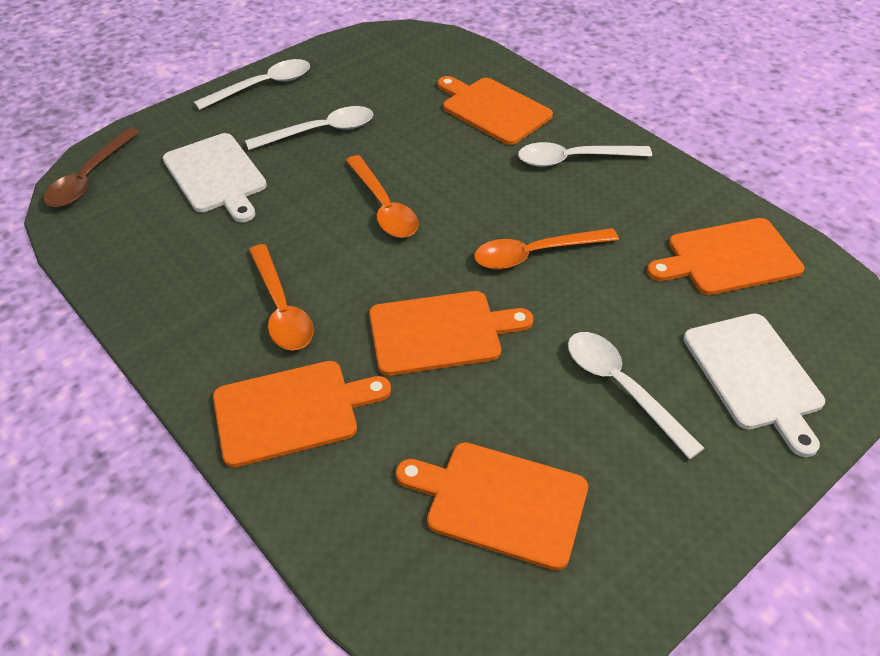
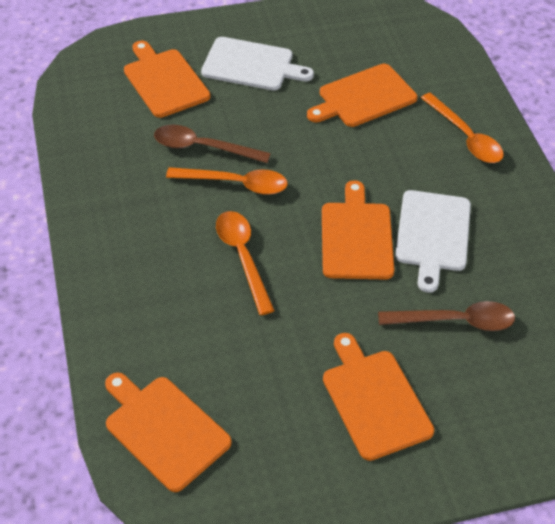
brown spoon: 1 -> 2
white spoon: 4 -> 0

